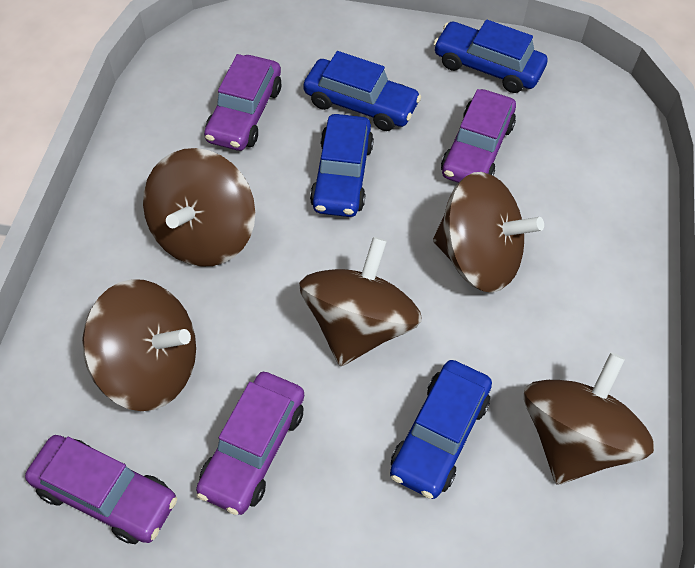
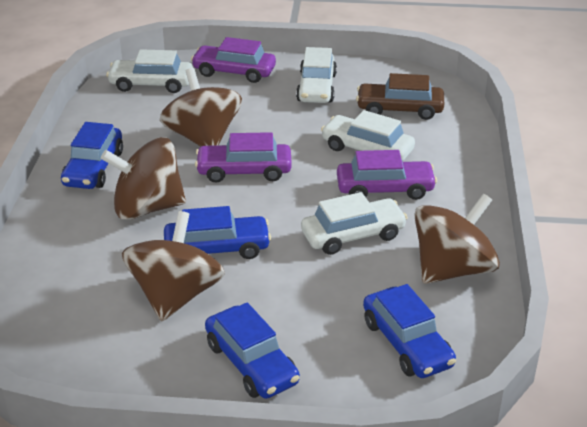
brown car: 0 -> 1
brown spinning top: 5 -> 4
purple car: 4 -> 3
white car: 0 -> 4

